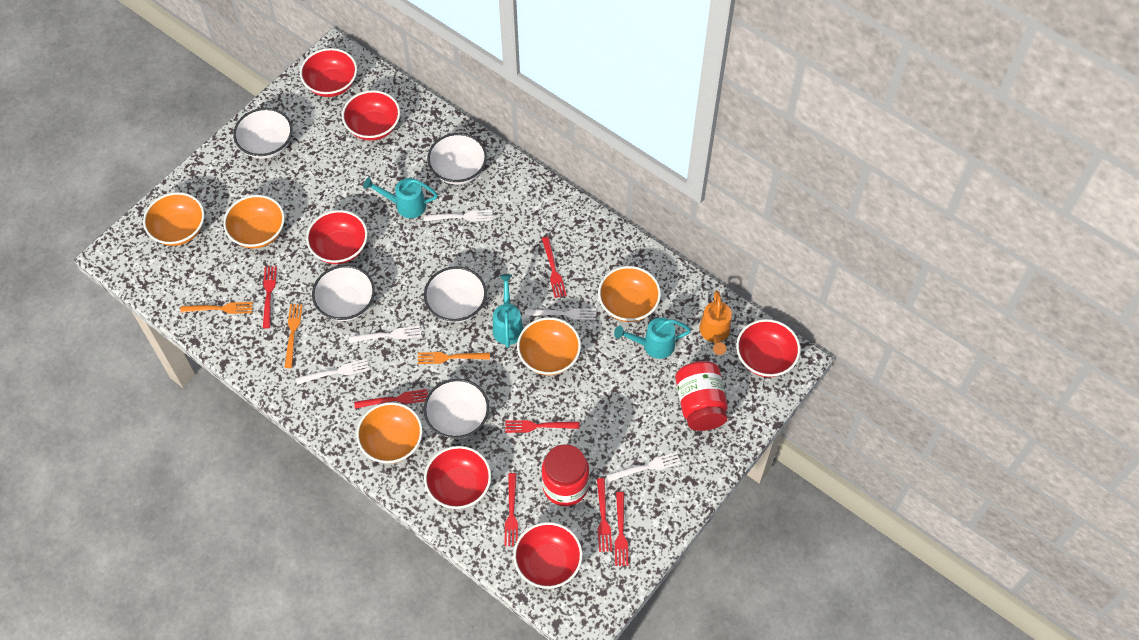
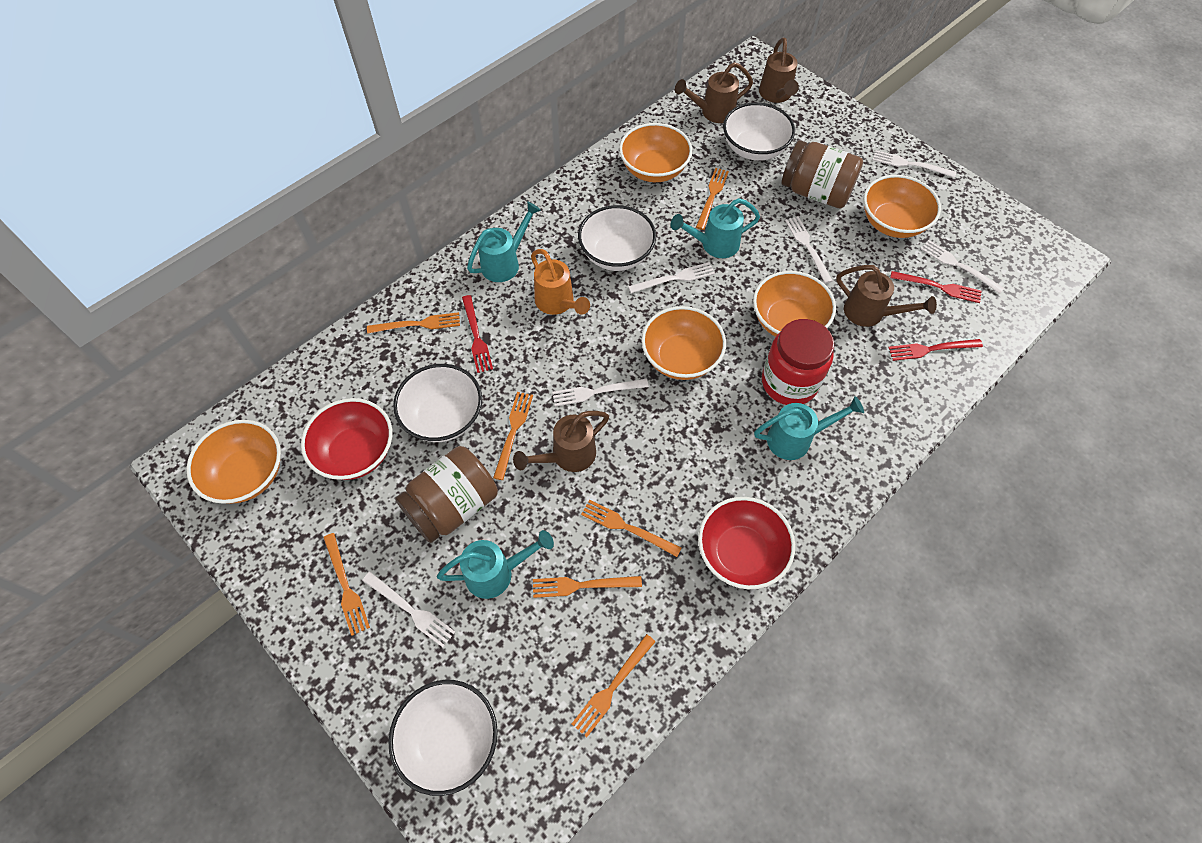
brown jar: 0 -> 2
brown watering can: 0 -> 4
orange fork: 3 -> 7
red bowl: 6 -> 2
red fork: 7 -> 3
red jar: 2 -> 1
turquoise watering can: 3 -> 4
white bowl: 5 -> 4
white fork: 5 -> 6

